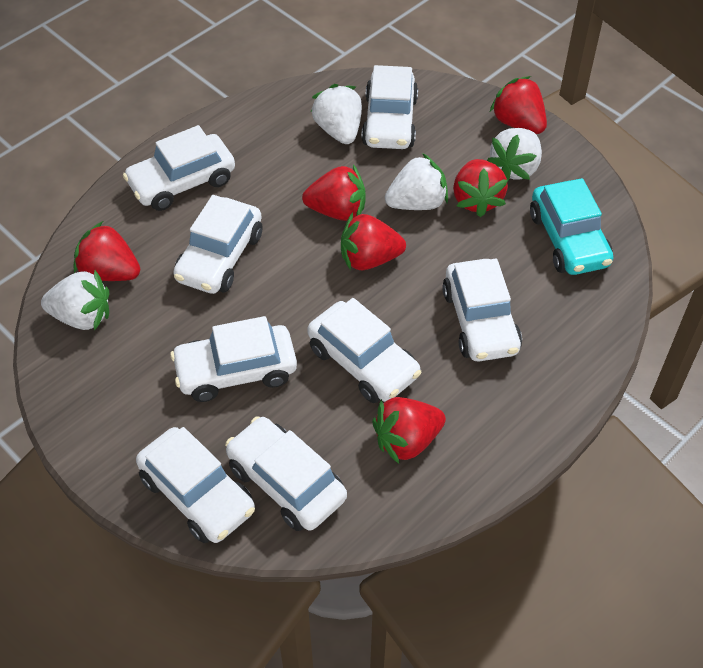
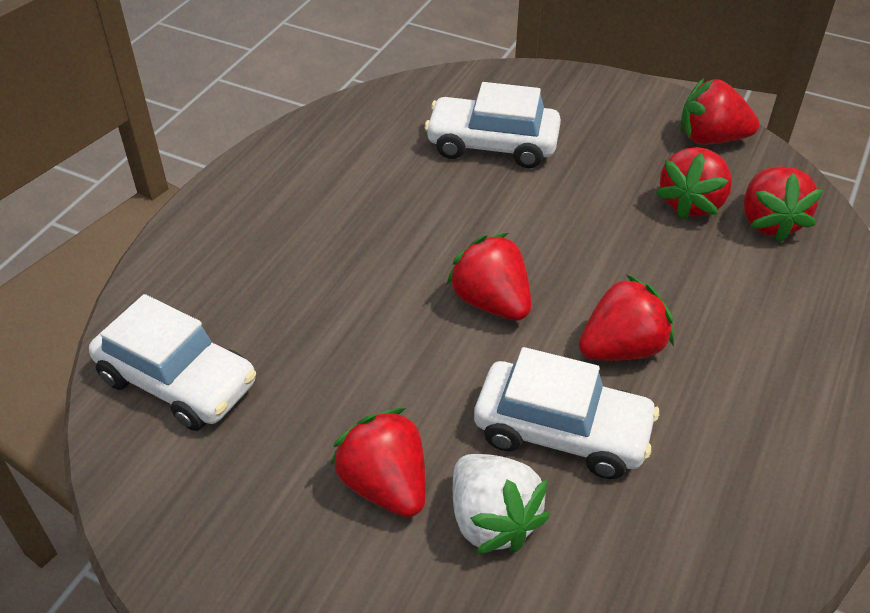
turquoise car: 1 -> 0
white car: 8 -> 3
white strawberry: 4 -> 1

